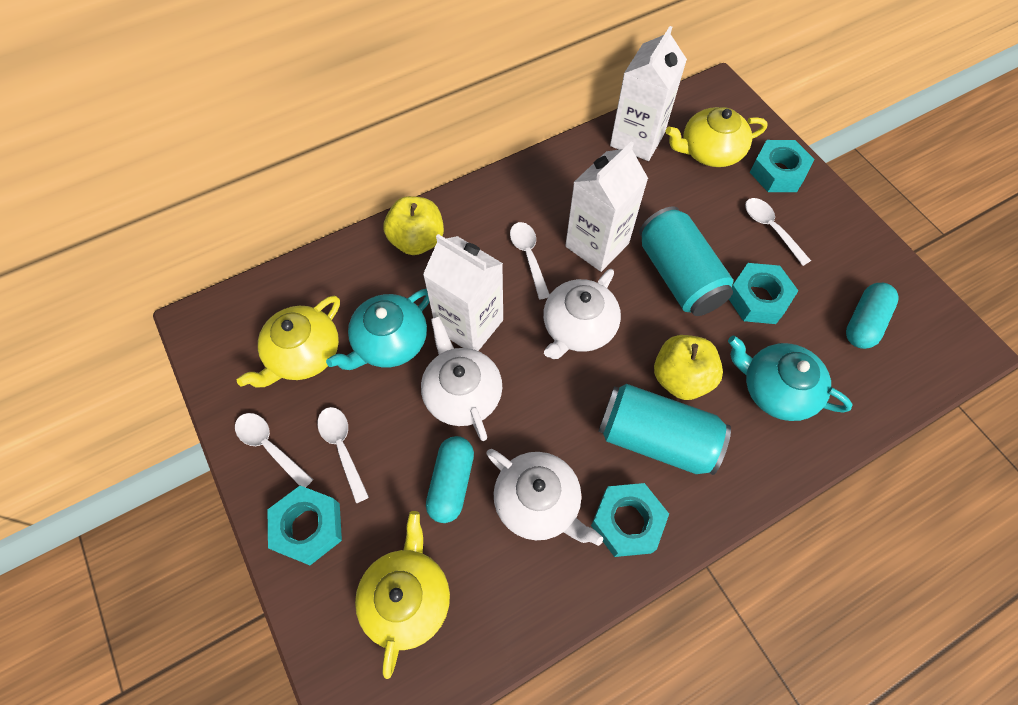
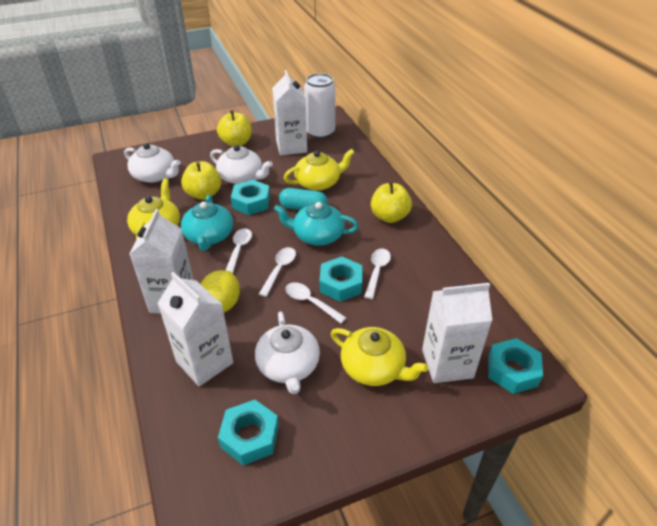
turquoise can: 2 -> 0
turquoise capsule: 2 -> 1
white can: 0 -> 1
white carton: 3 -> 4
yellow apple: 2 -> 3
yellow lemon: 0 -> 1

